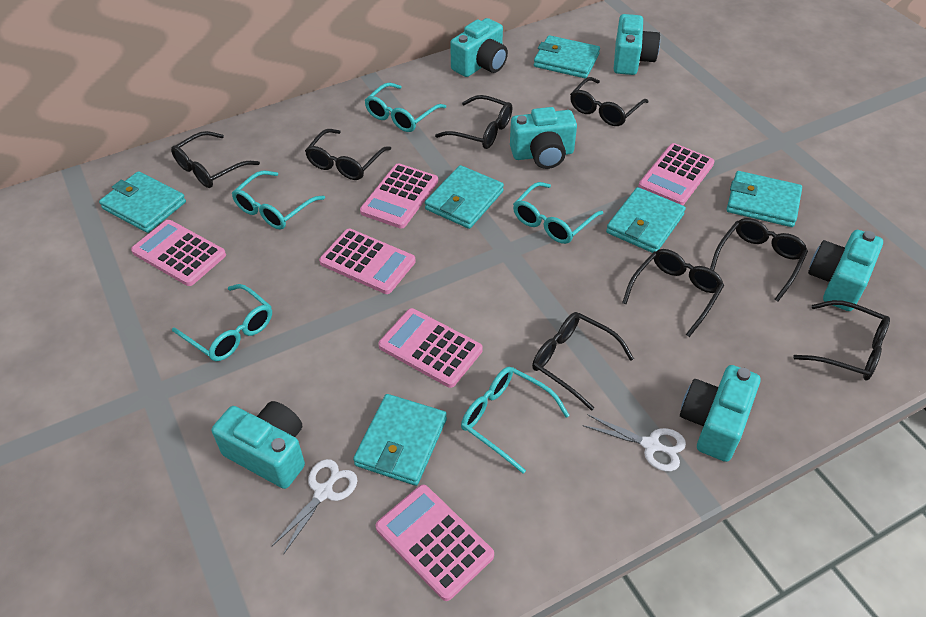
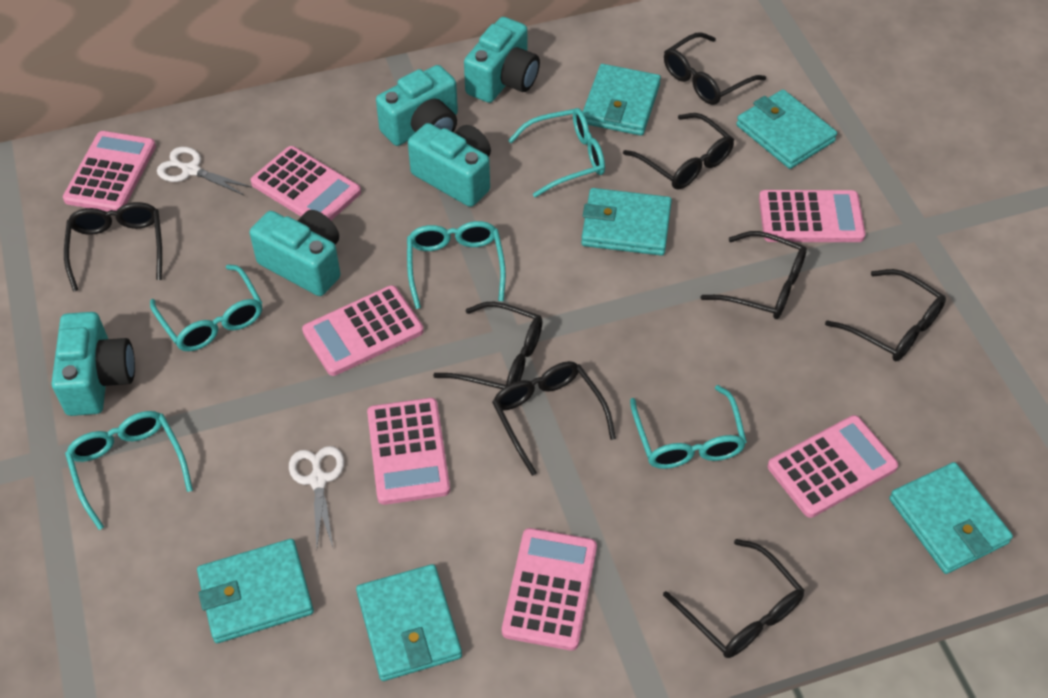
pink calculator: 6 -> 7
turquoise camera: 6 -> 5

